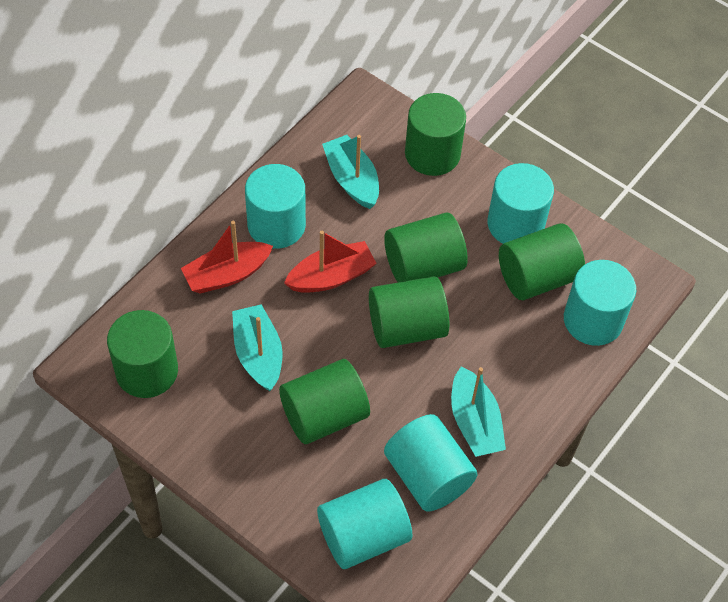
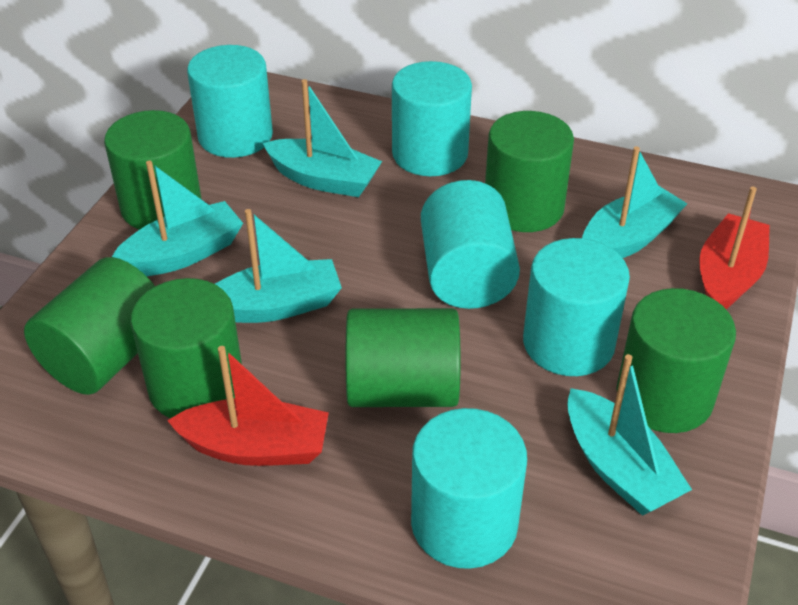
turquoise boat: 3 -> 5

